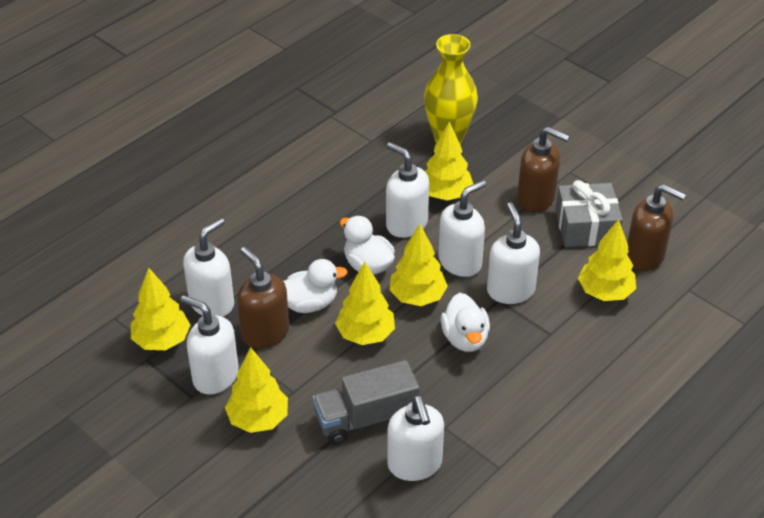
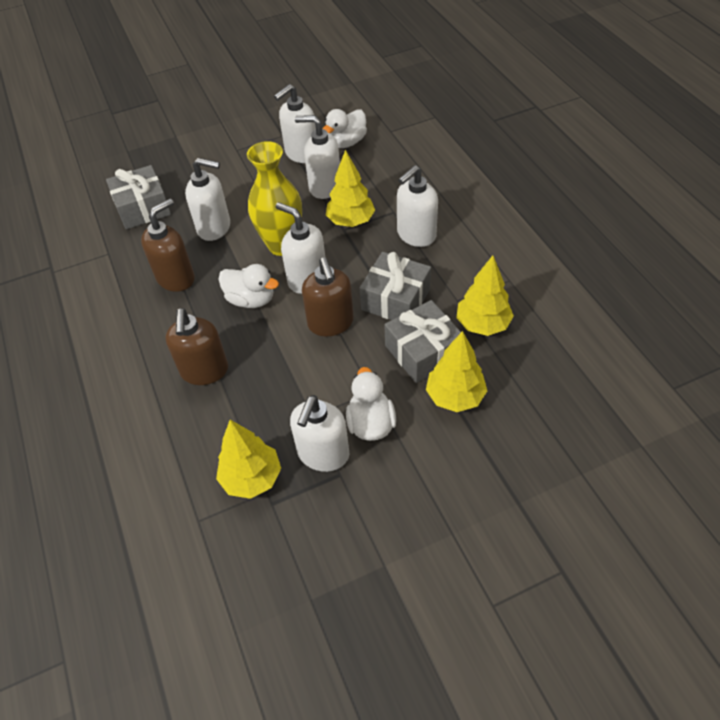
grey gift: 1 -> 3
grey truck: 1 -> 0
yellow tree: 6 -> 4

